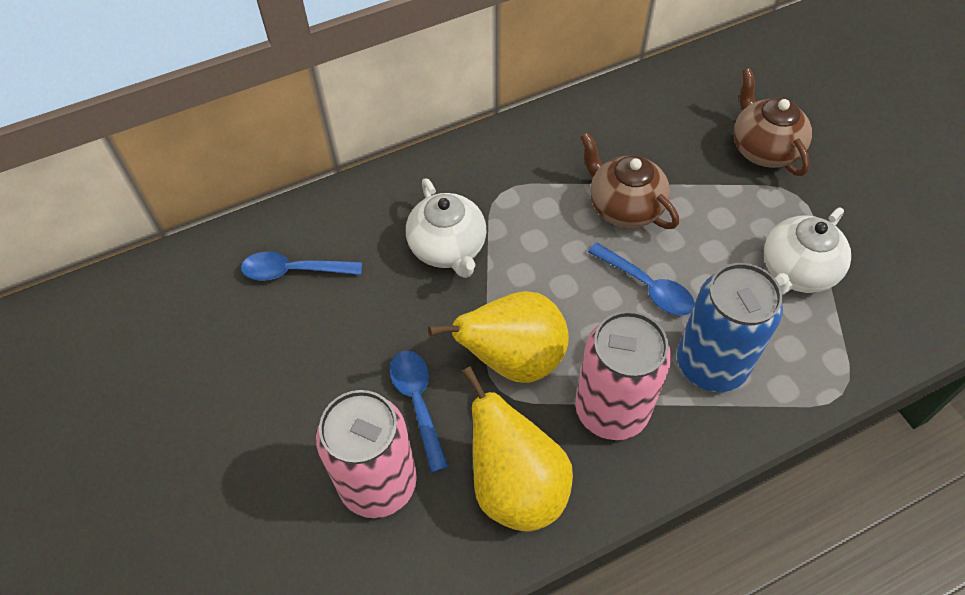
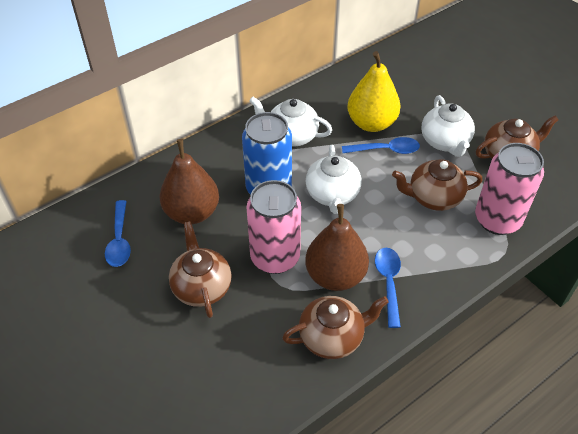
brown pear: 0 -> 2
brown teapot: 2 -> 4
white teapot: 2 -> 3
yellow pear: 2 -> 1

